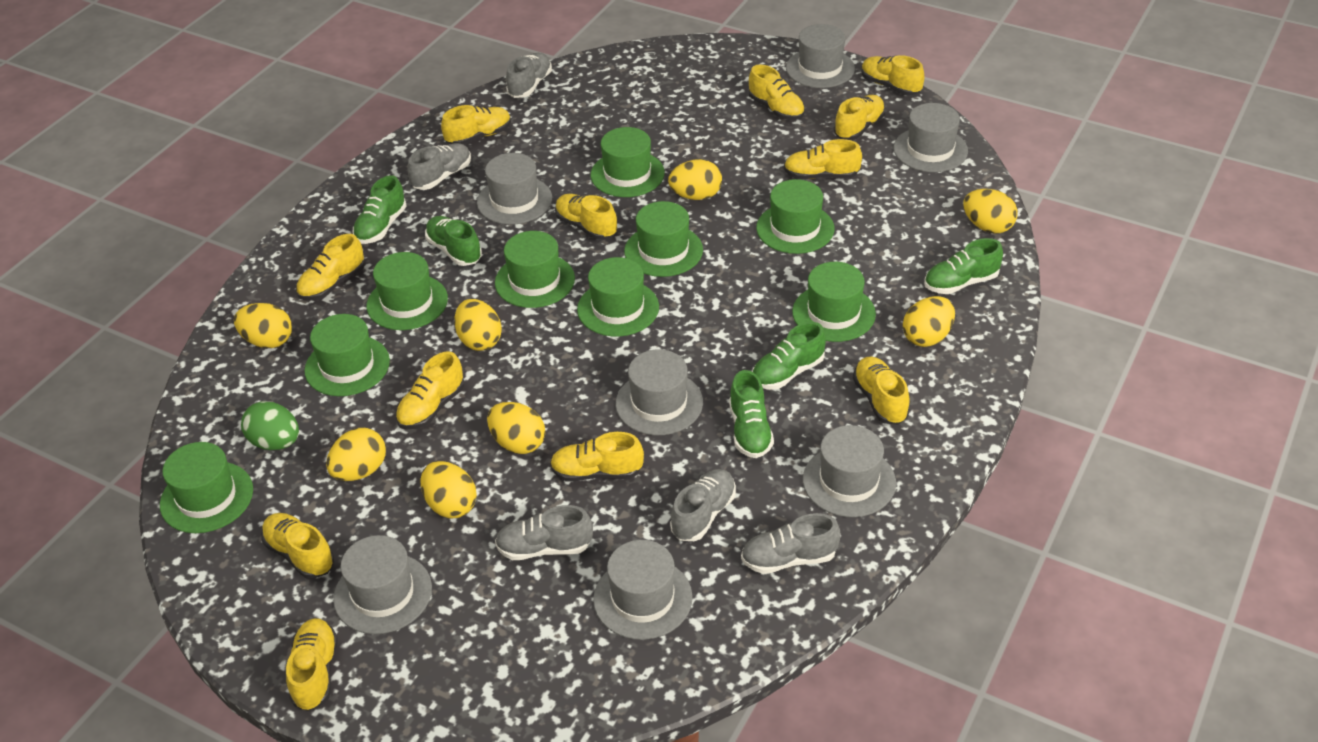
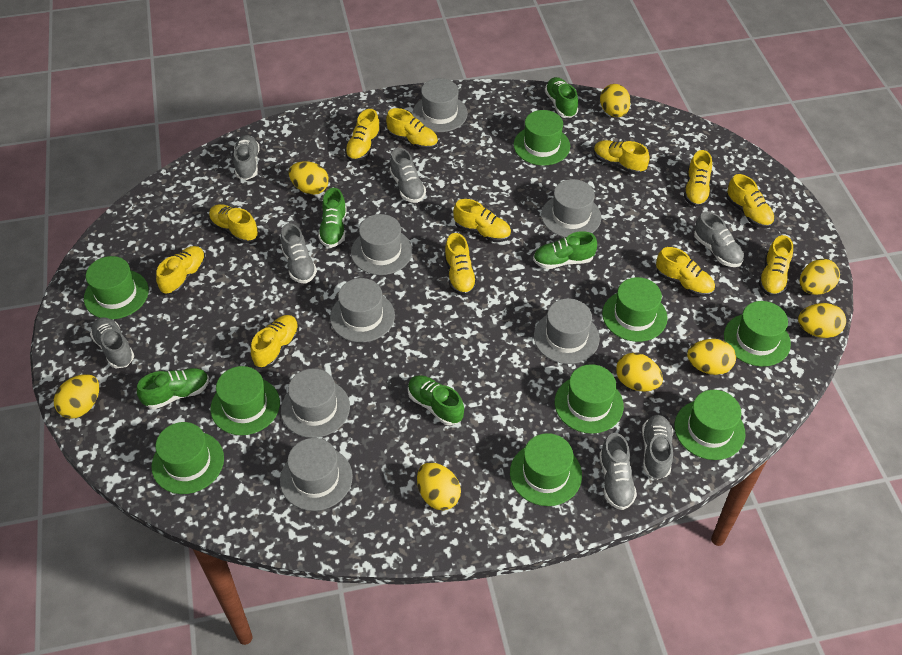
green egg: 1 -> 0
grey shoe: 5 -> 7

